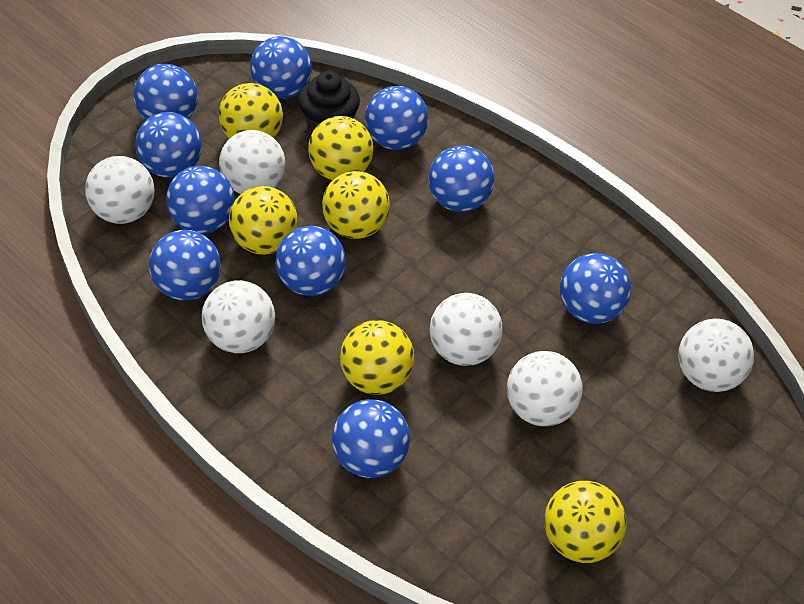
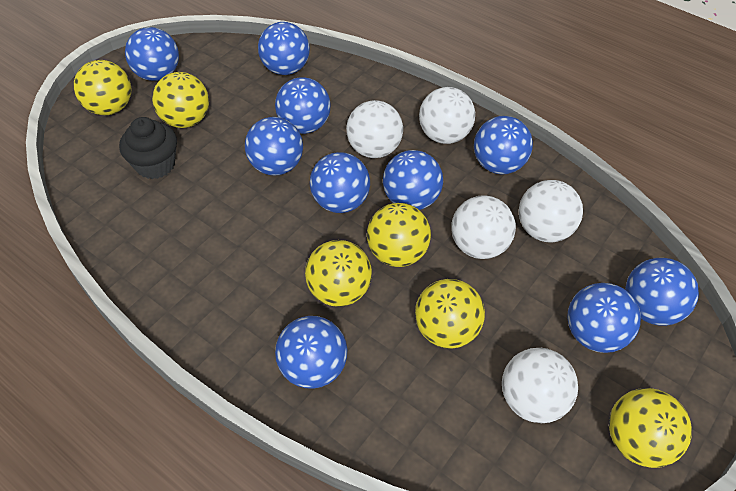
white ball: 6 -> 5

